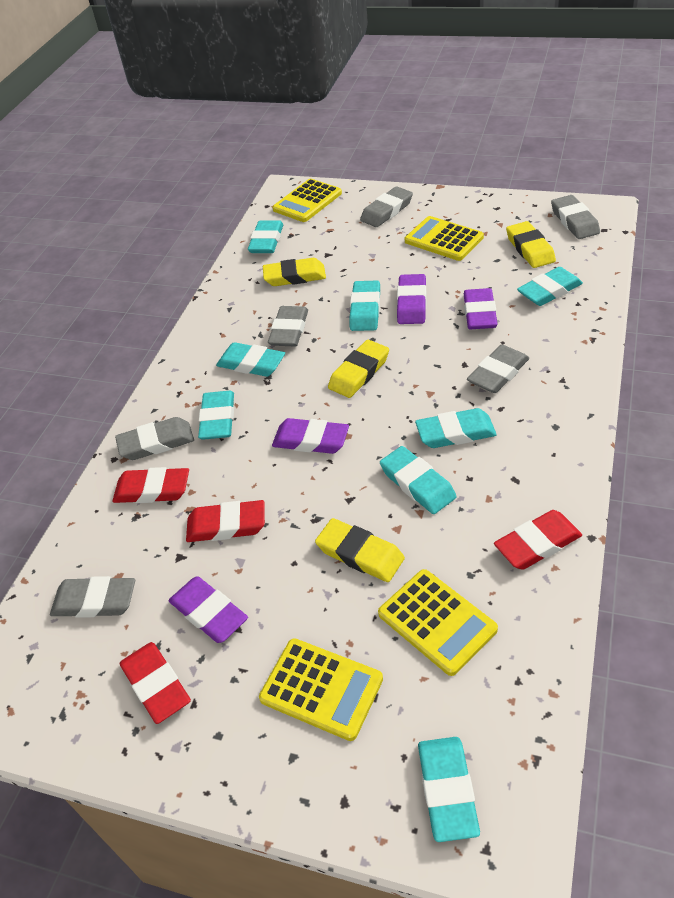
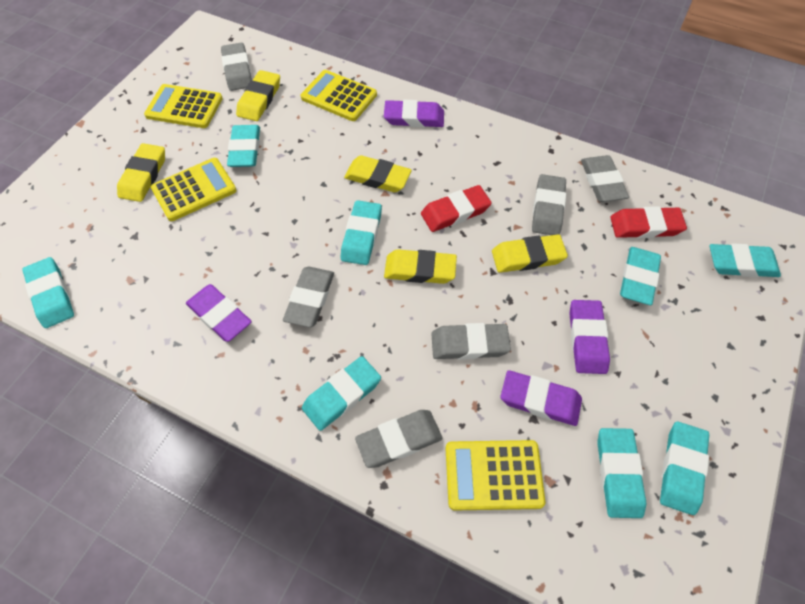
red eraser: 4 -> 2
yellow eraser: 4 -> 5

